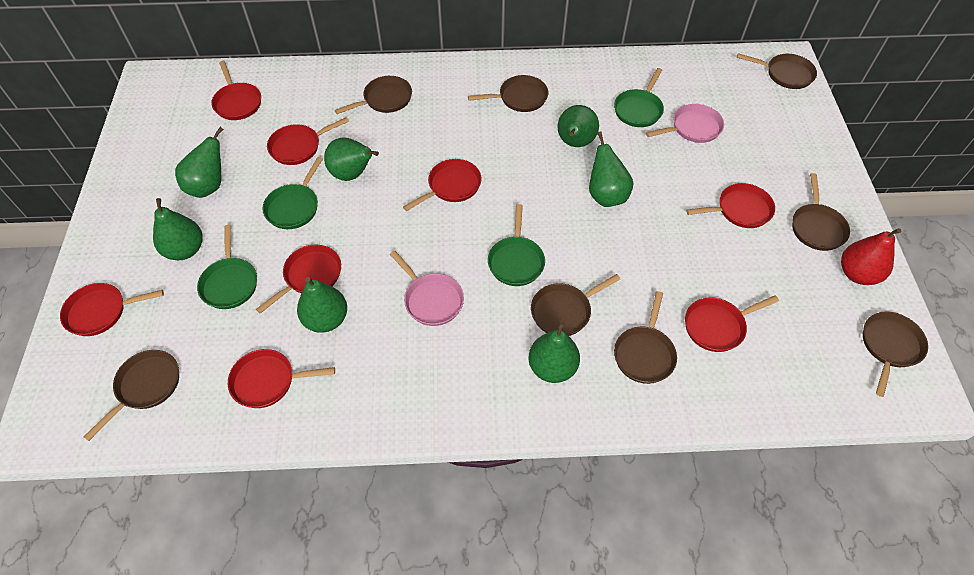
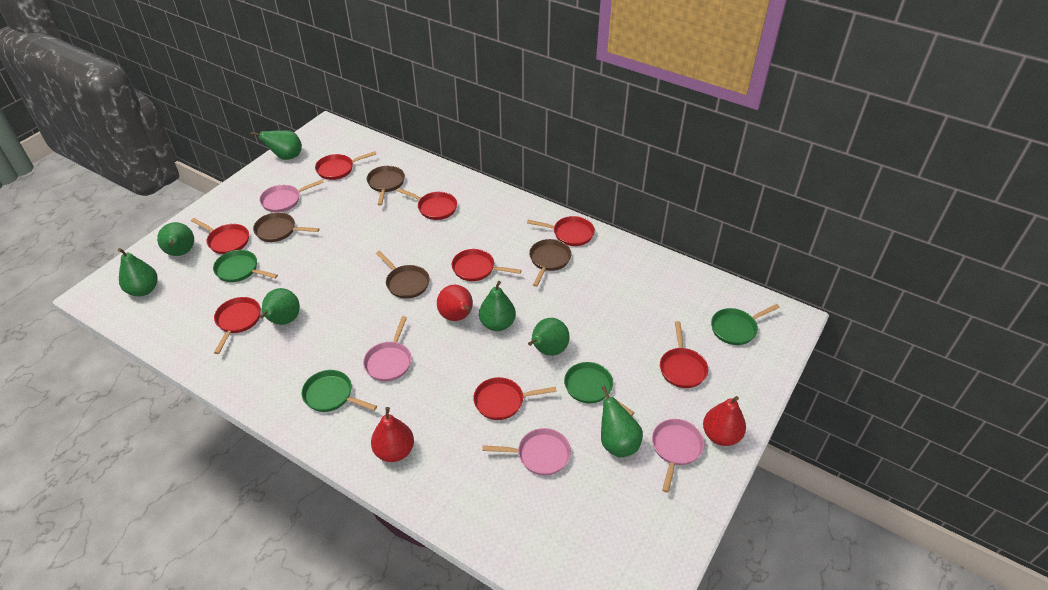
brown pan: 8 -> 4
pink pan: 2 -> 4
red pear: 1 -> 3

